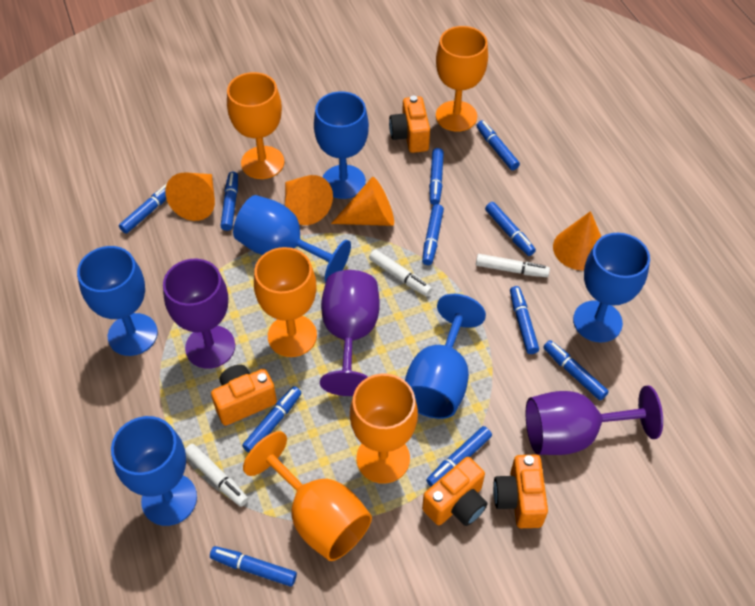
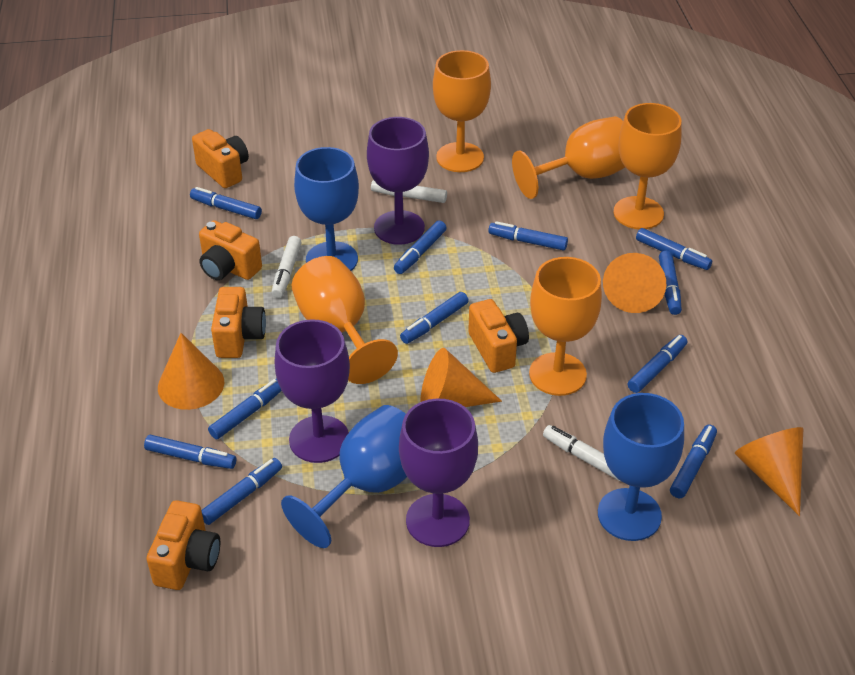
blue goblet: 6 -> 3
orange camera: 4 -> 5

